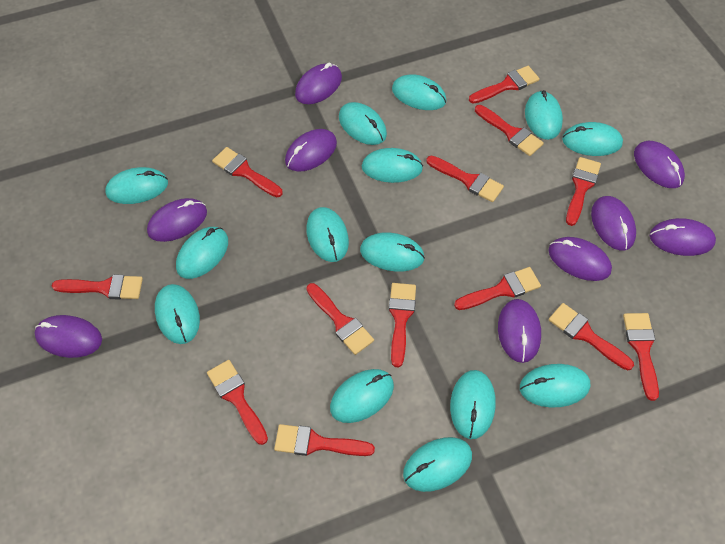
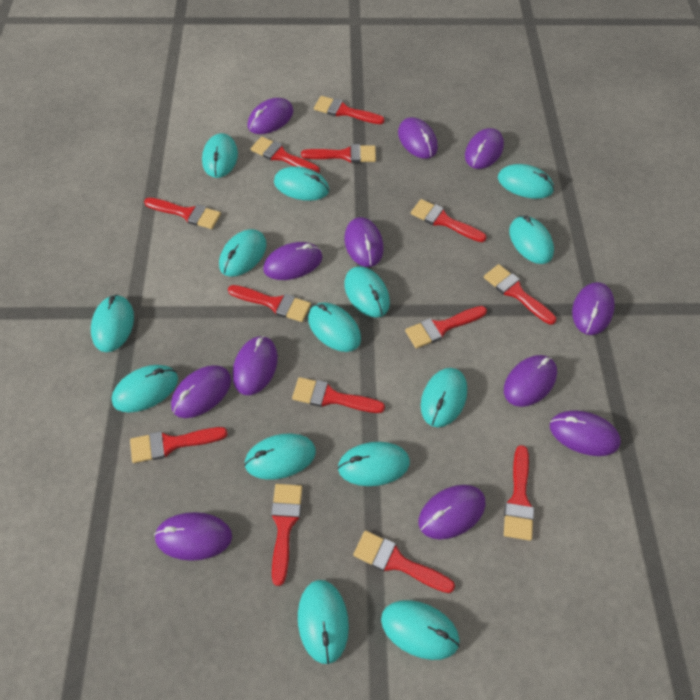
purple mouse: 9 -> 12

